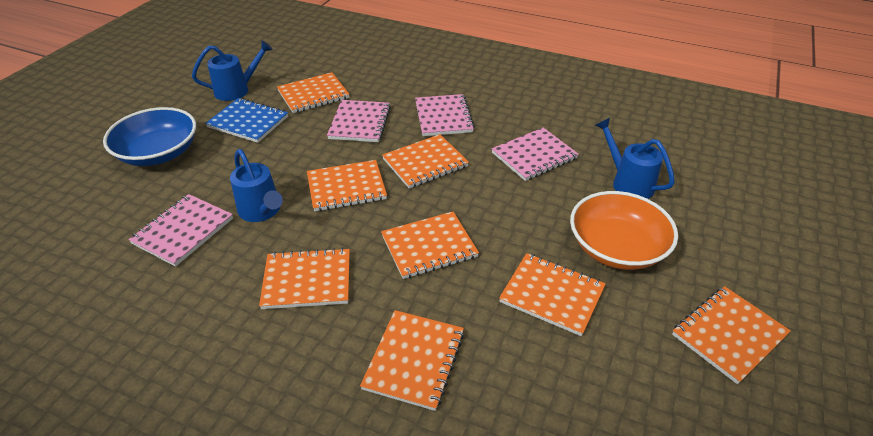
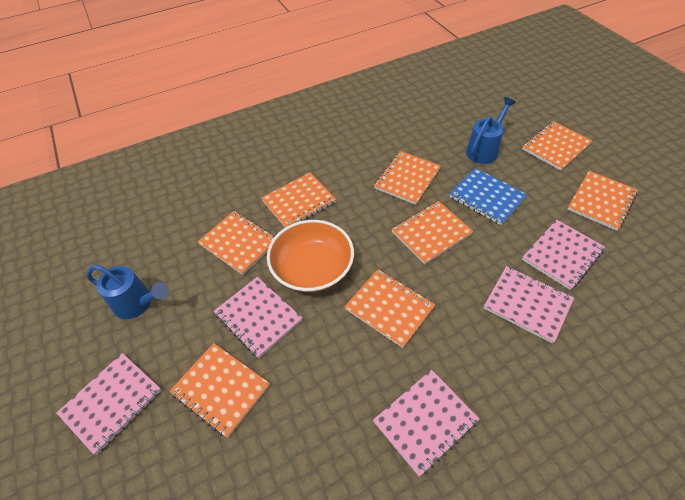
blue bowl: 1 -> 0
blue watering can: 3 -> 2
pink notebook: 4 -> 5

